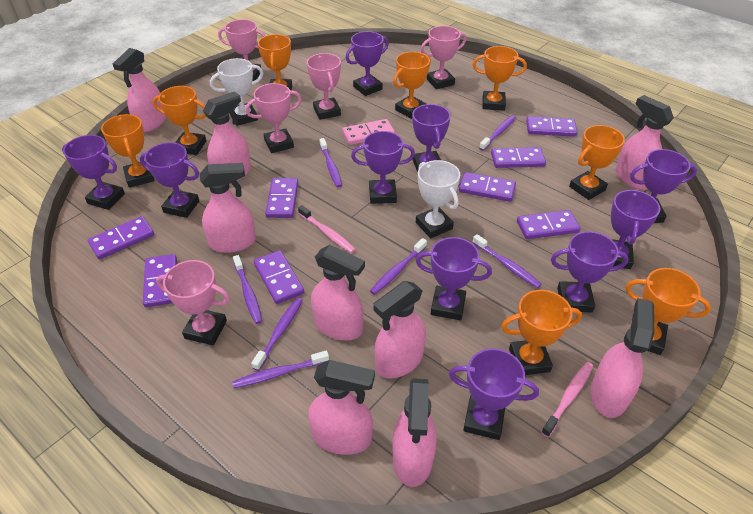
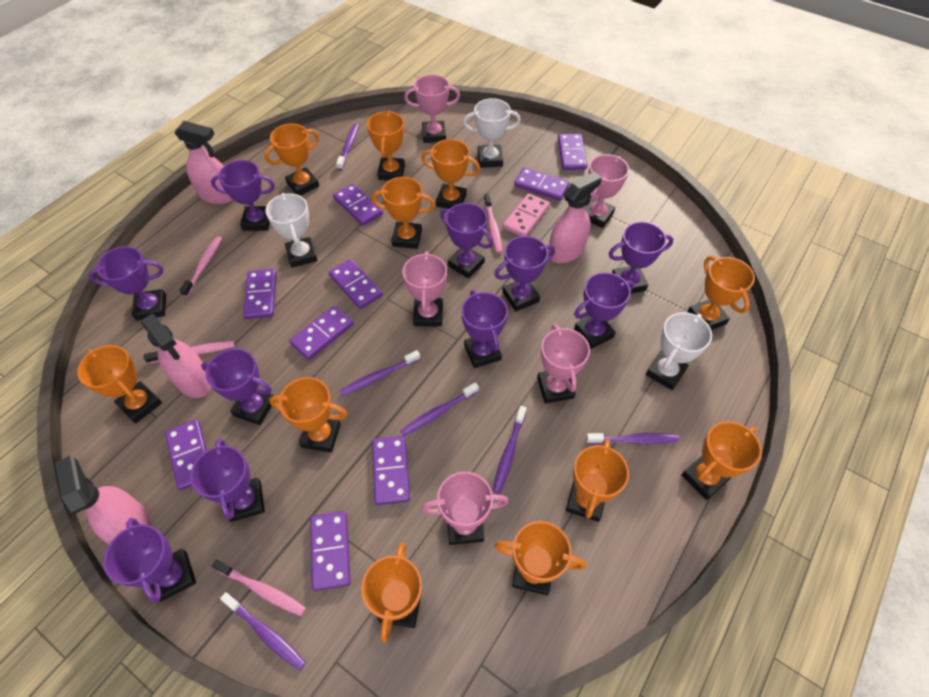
orange trophy: 8 -> 11
pink spray bottle: 9 -> 4
pink toothbrush: 2 -> 4
purple domino: 8 -> 9
purple toothbrush: 7 -> 6
white trophy: 2 -> 3

